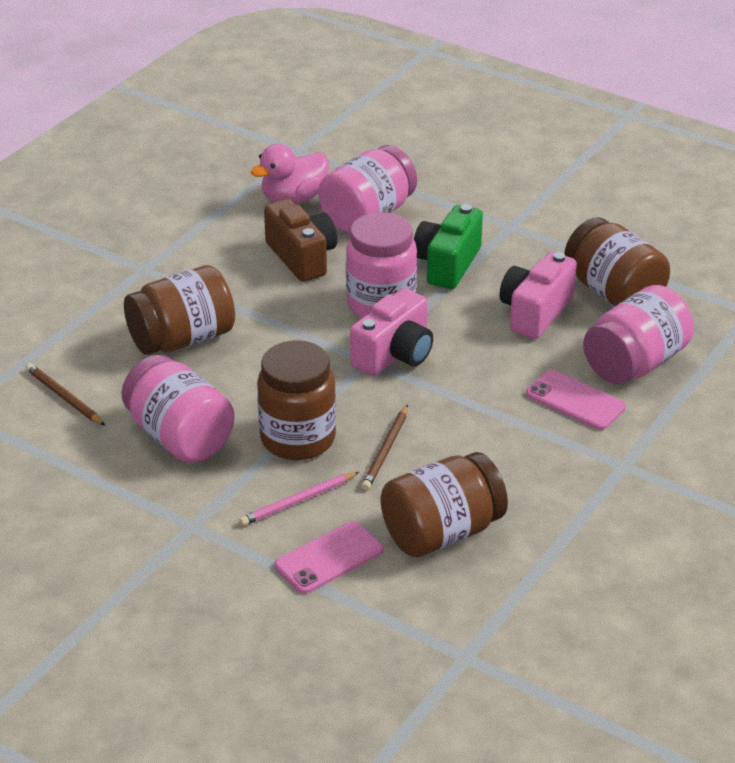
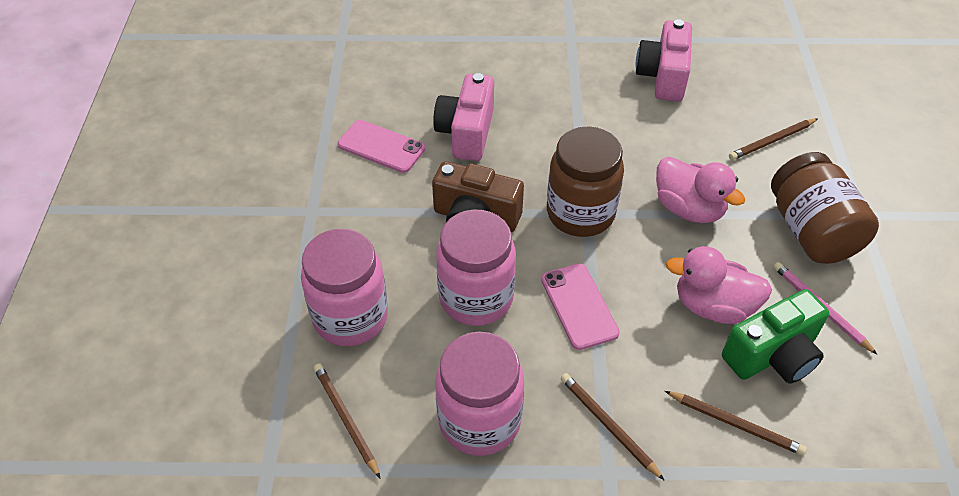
brown jar: 4 -> 2
brown pencil: 2 -> 4
pink duck: 1 -> 2
pink jar: 4 -> 3

